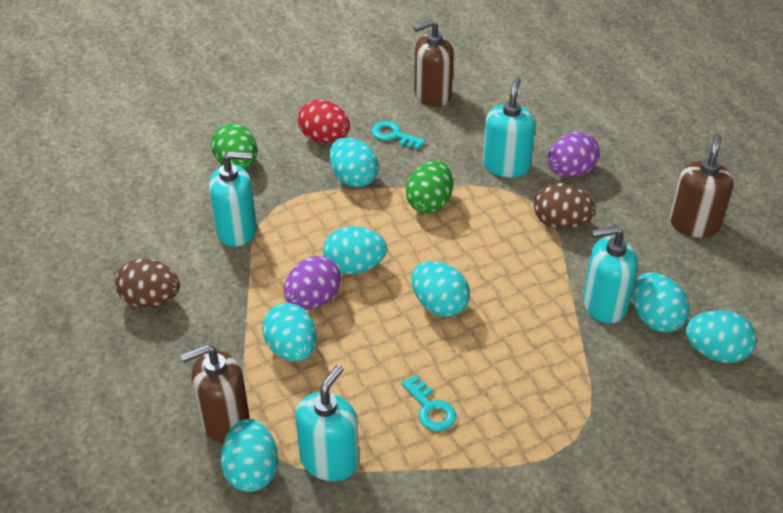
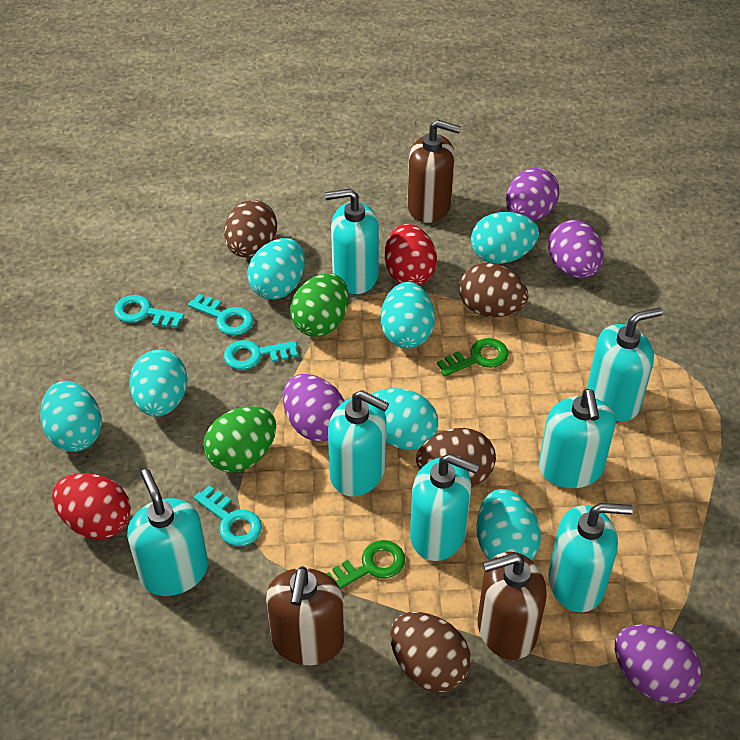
brown egg: 2 -> 4
green key: 0 -> 2
purple egg: 2 -> 4
red egg: 1 -> 2
turquoise key: 2 -> 4
turquoise soap dispenser: 4 -> 7

